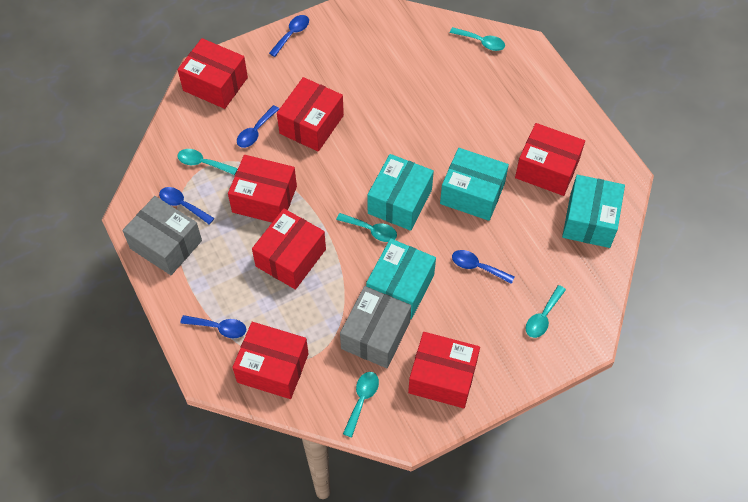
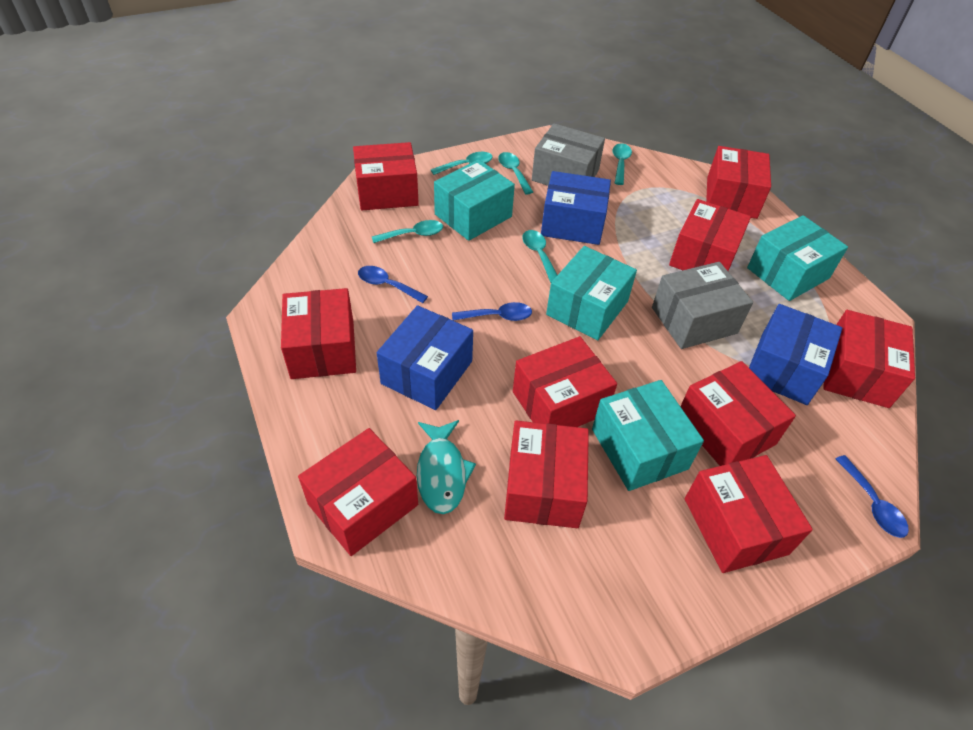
blue box: 0 -> 3
blue spoon: 5 -> 3
red box: 7 -> 10
turquoise fish: 0 -> 1

